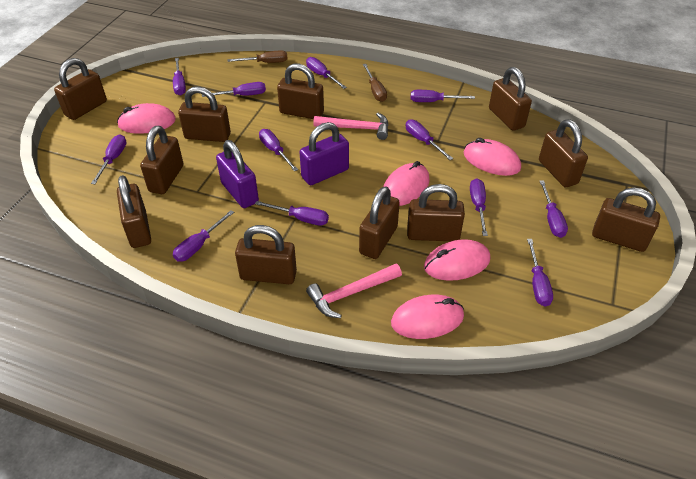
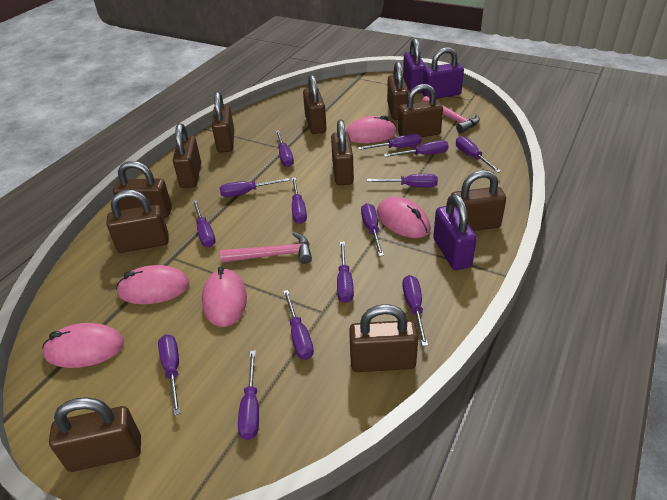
brown screwdriver: 2 -> 0
purple padlock: 2 -> 3
purple screwdriver: 12 -> 14

